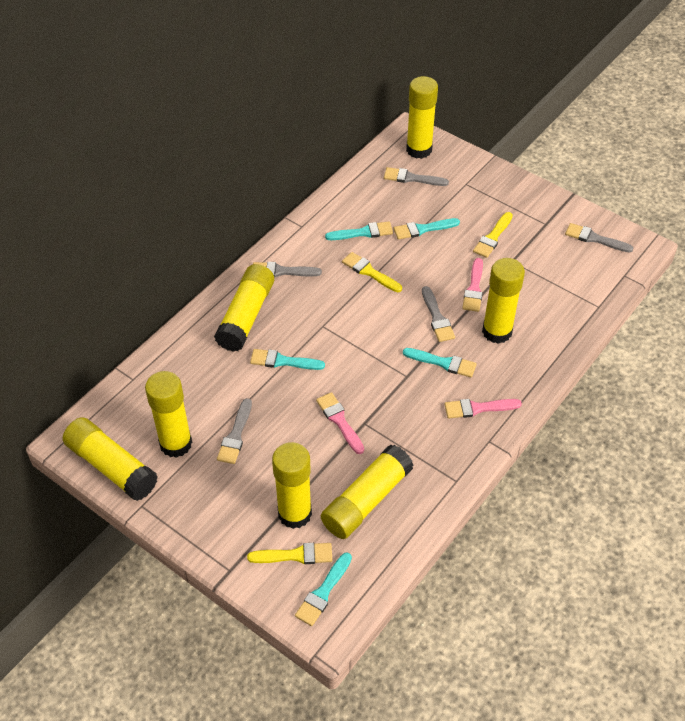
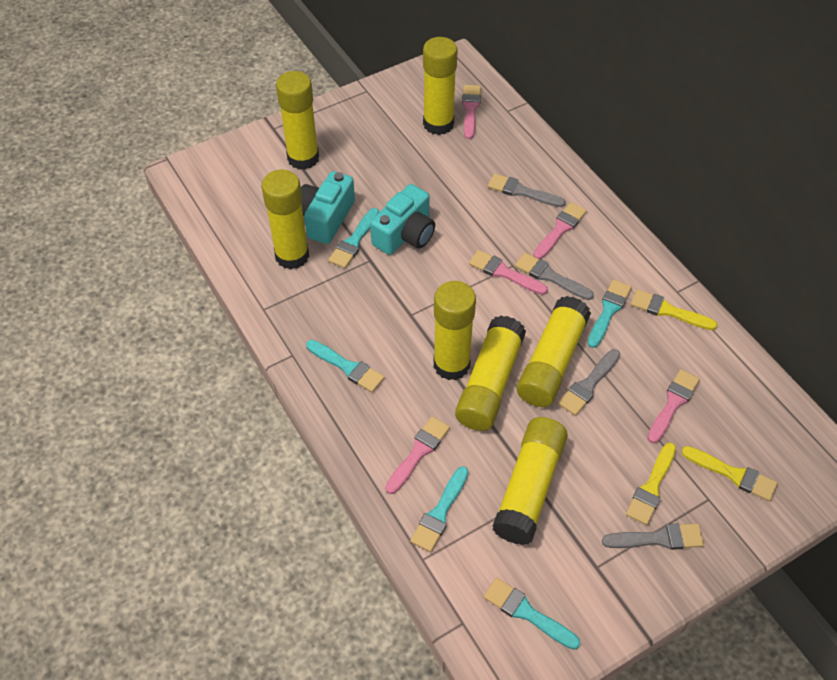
grey brush: 5 -> 4
pink brush: 3 -> 5
turquoise camera: 0 -> 2

